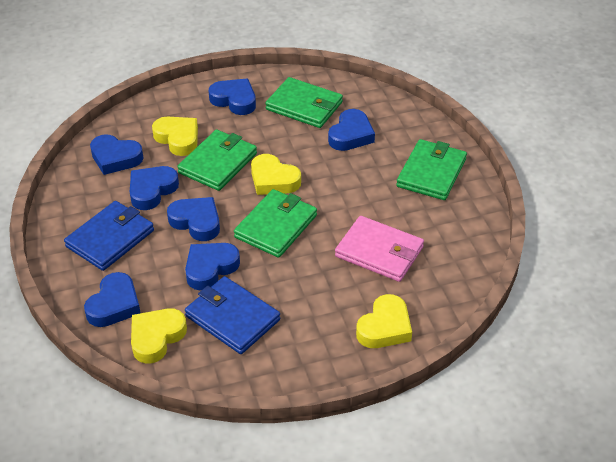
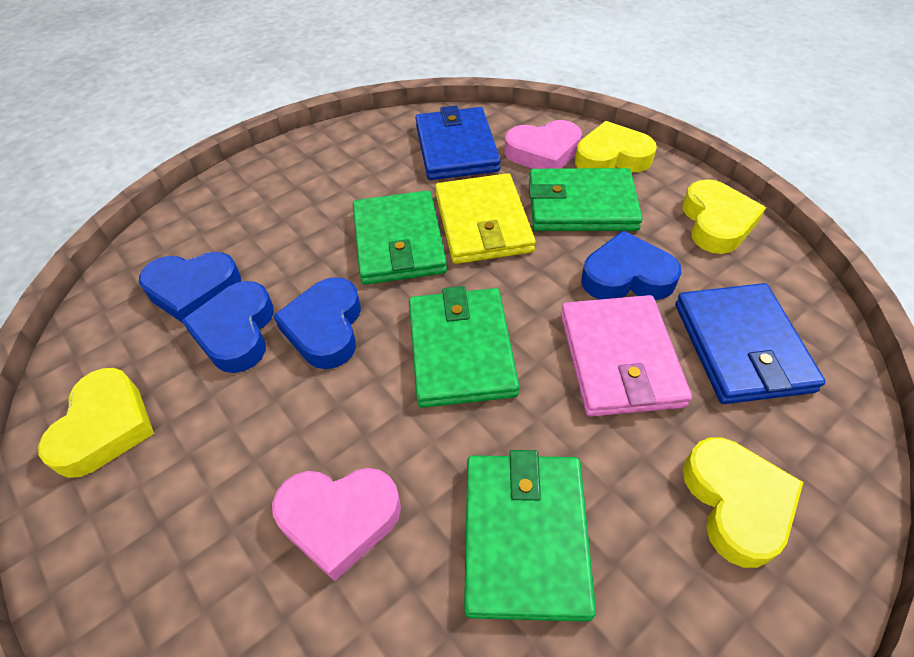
blue heart: 7 -> 4
pink heart: 0 -> 2
yellow wallet: 0 -> 1

